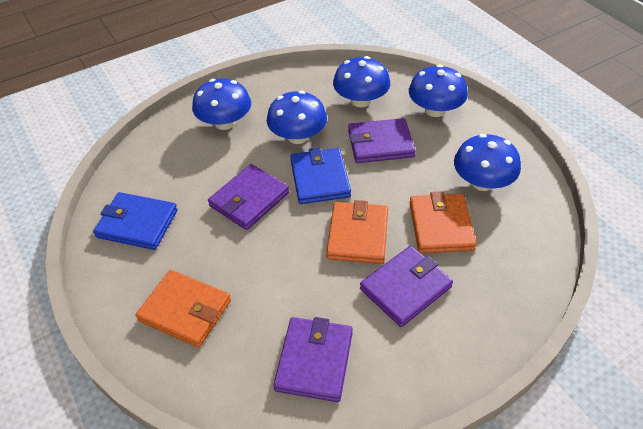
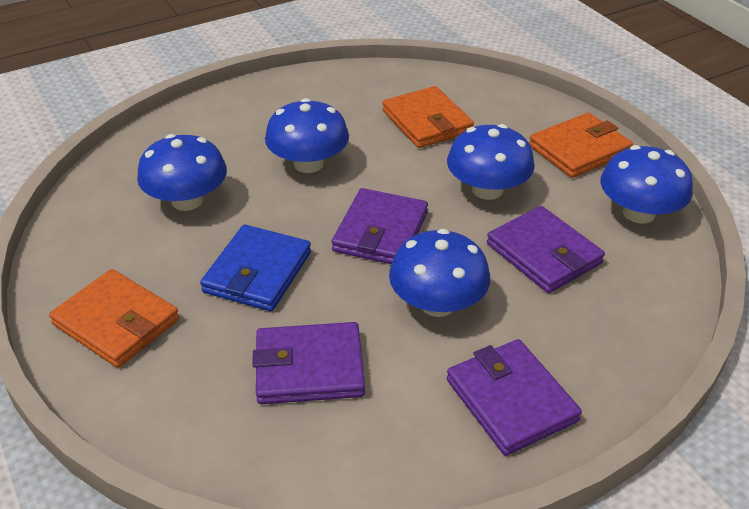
blue wallet: 2 -> 1

